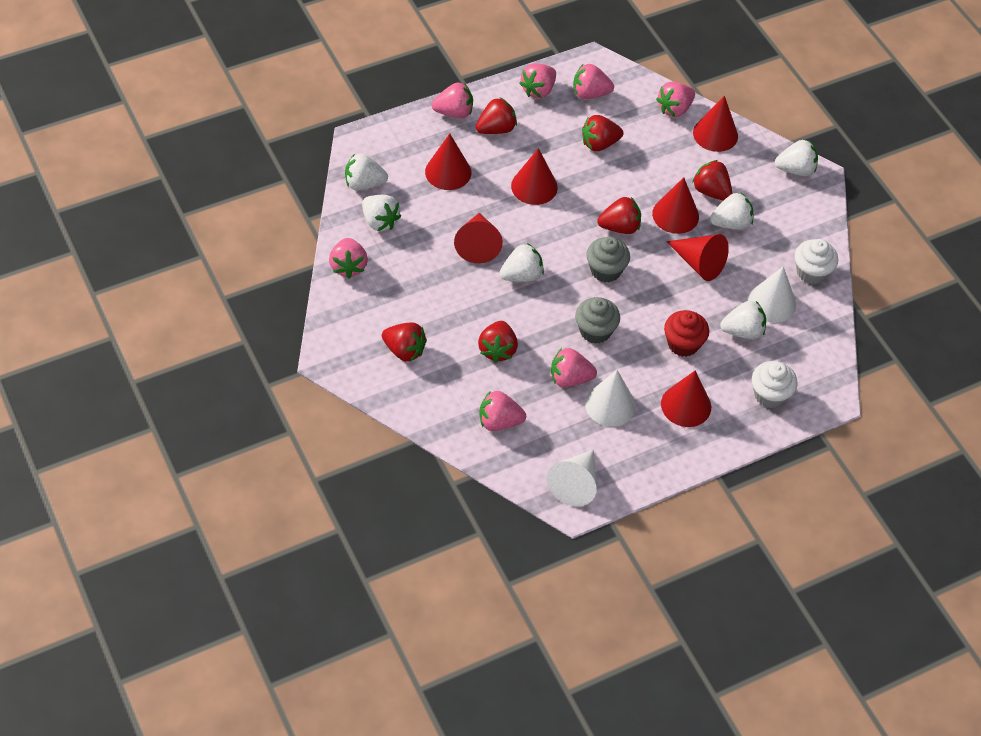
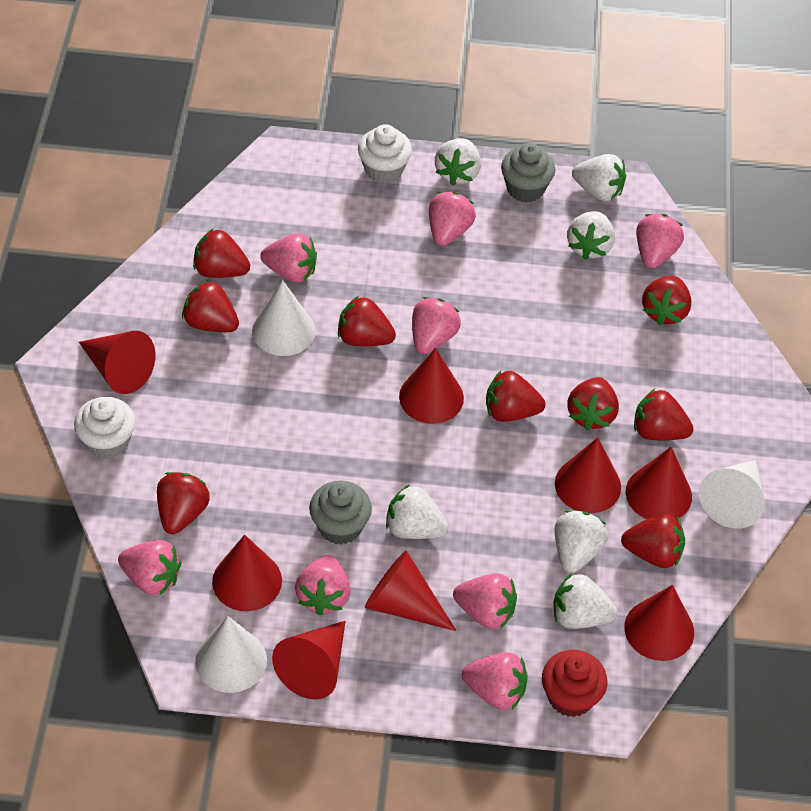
pink strawberry: 7 -> 8
red cone: 7 -> 8
red strawberry: 6 -> 9

